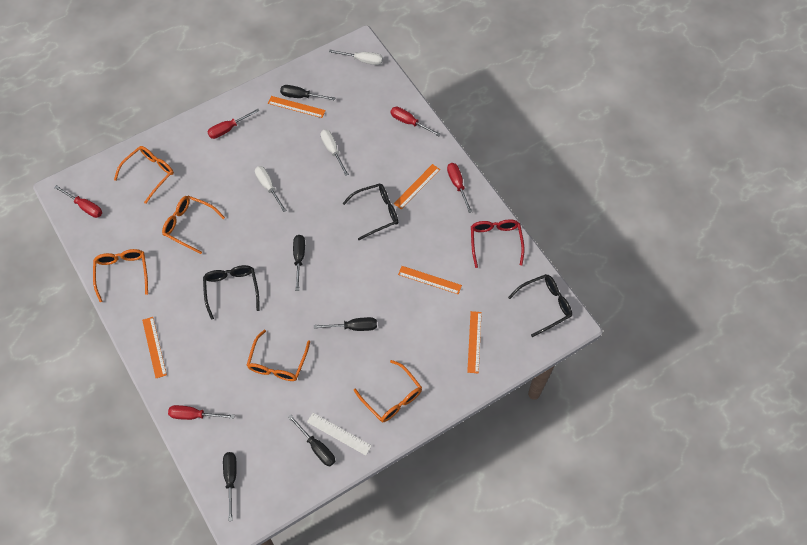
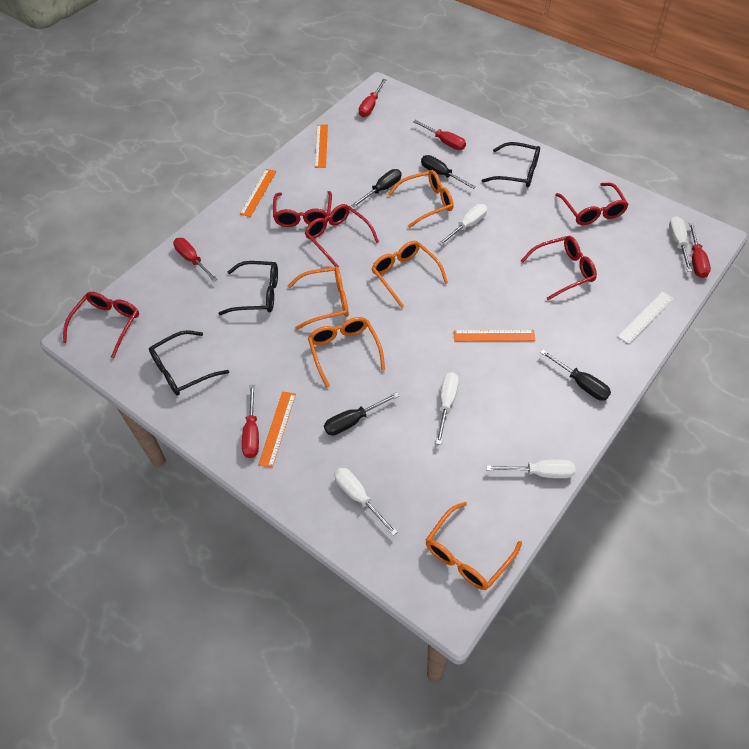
black screwdriver: 5 -> 4
orange ruler: 5 -> 4
red glasses: 1 -> 5
white screwdriver: 3 -> 5

